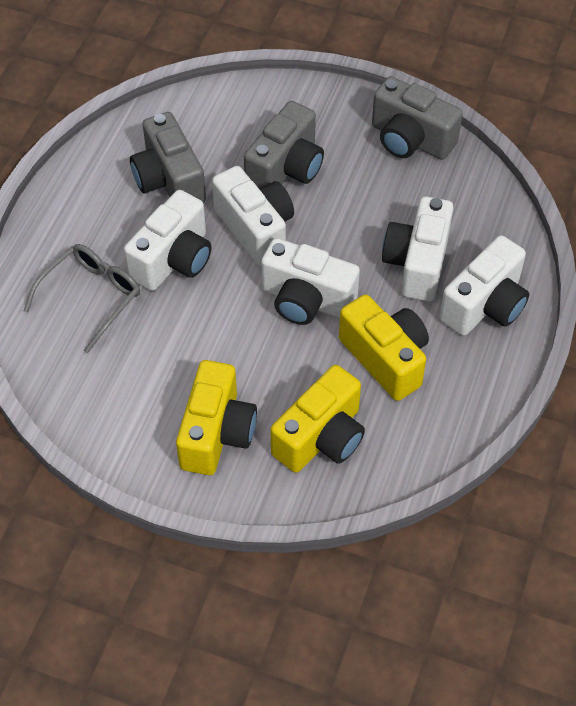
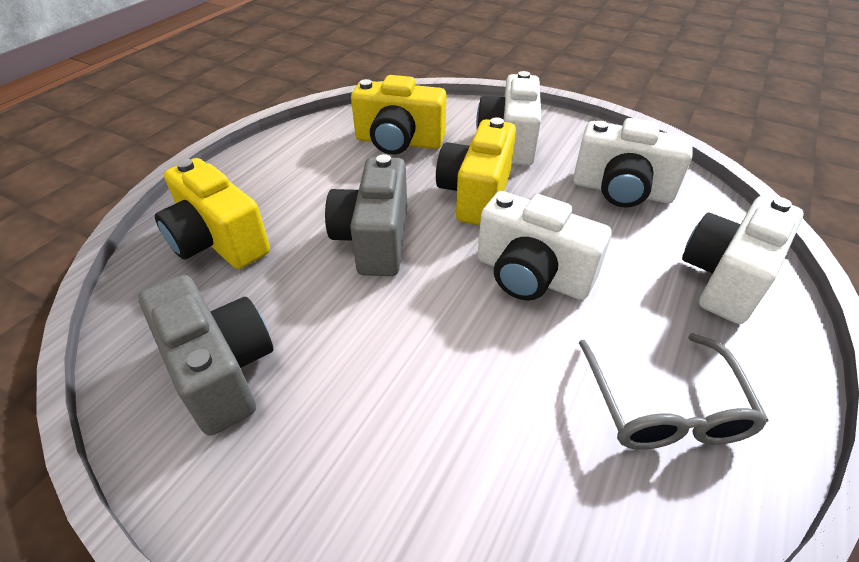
grey camera: 3 -> 2
white camera: 5 -> 4

